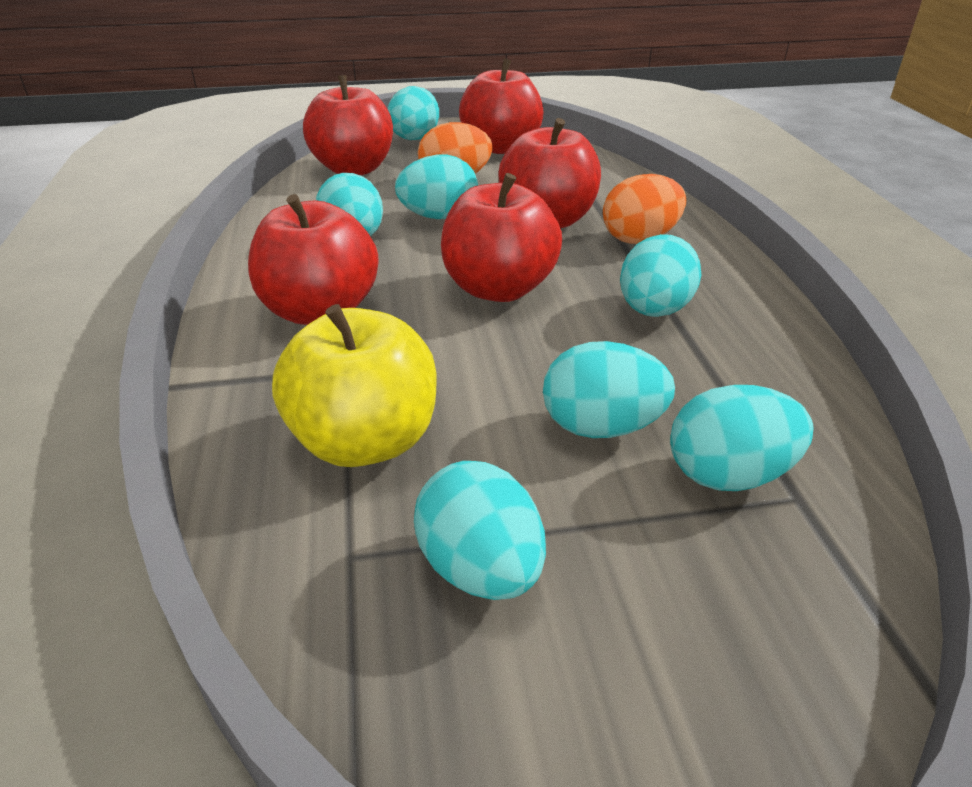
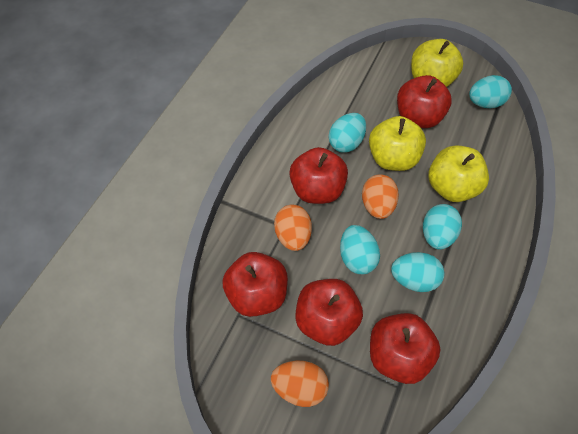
orange egg: 2 -> 3
turquoise egg: 7 -> 5
yellow apple: 1 -> 3

